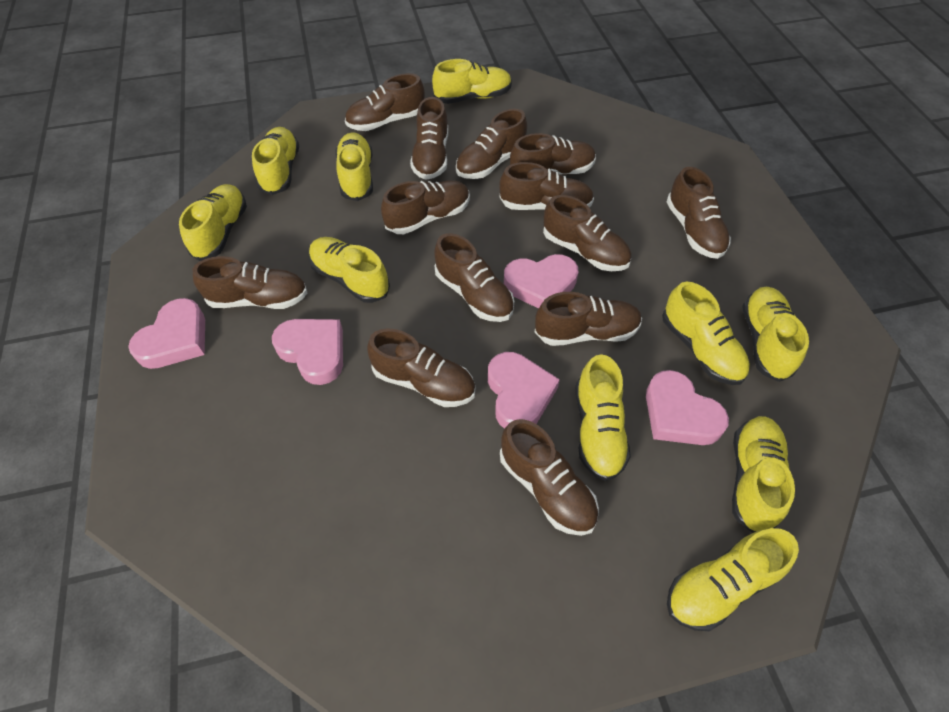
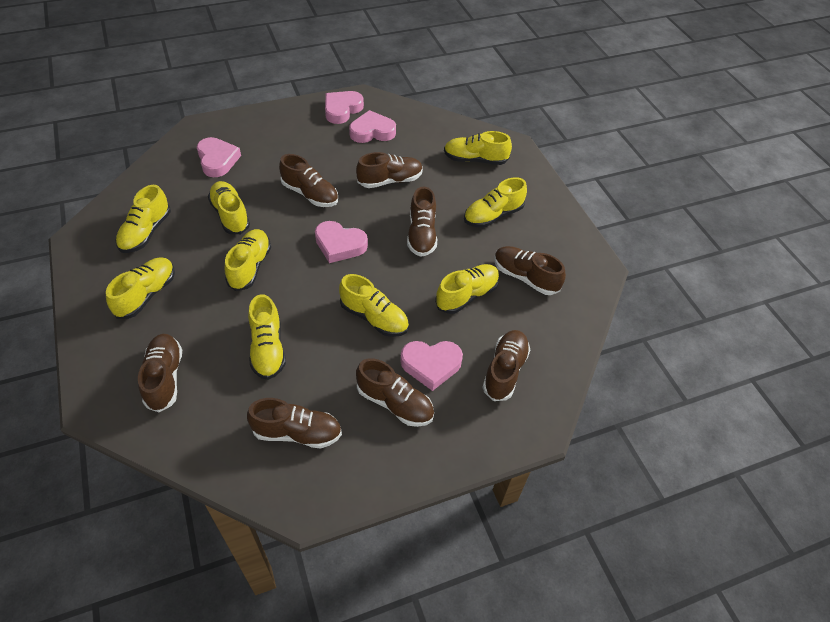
brown shoe: 13 -> 8
yellow shoe: 10 -> 9

